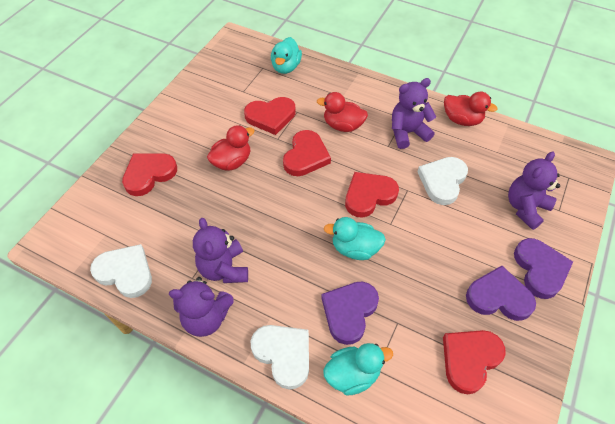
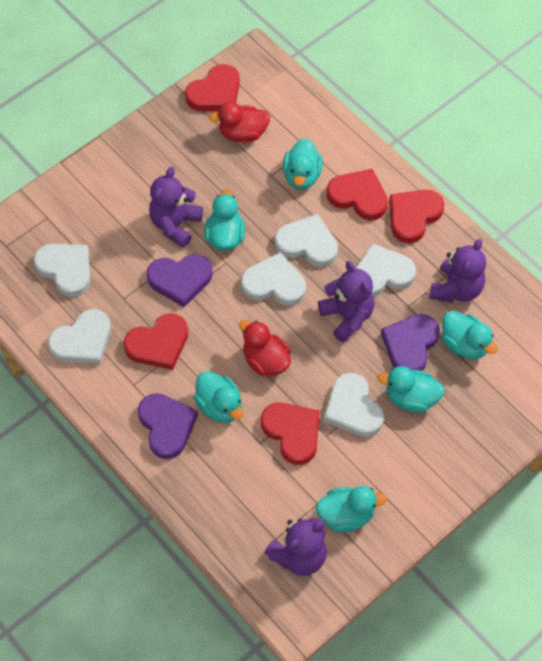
red duck: 3 -> 2
turquoise duck: 3 -> 6
white heart: 3 -> 6

